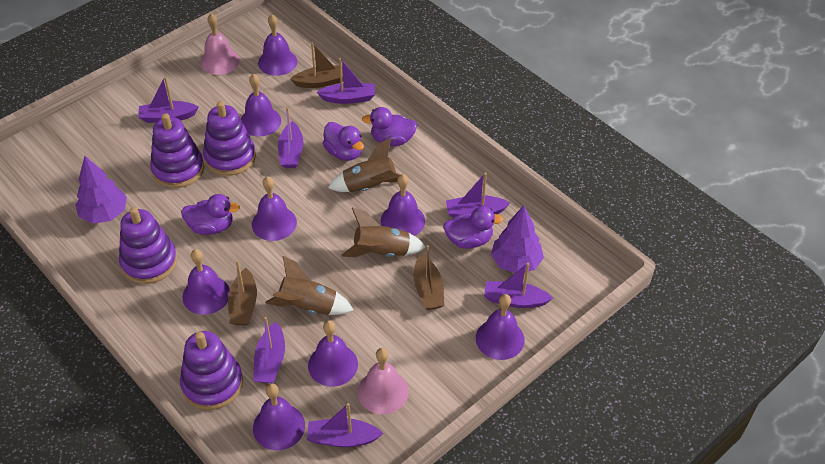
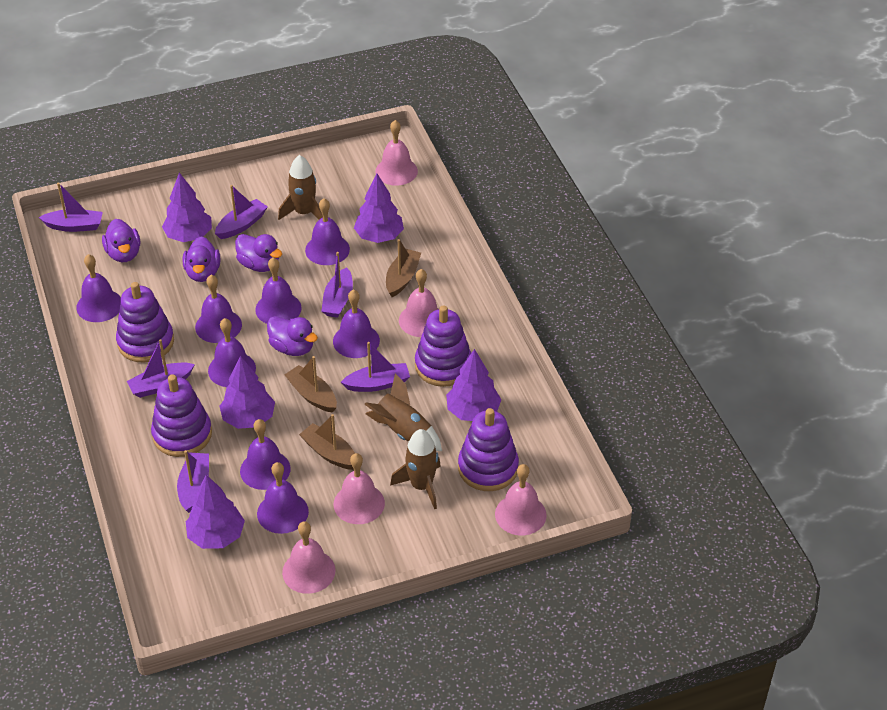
pink bell: 2 -> 5
purple boat: 7 -> 6
purple tree: 2 -> 5

